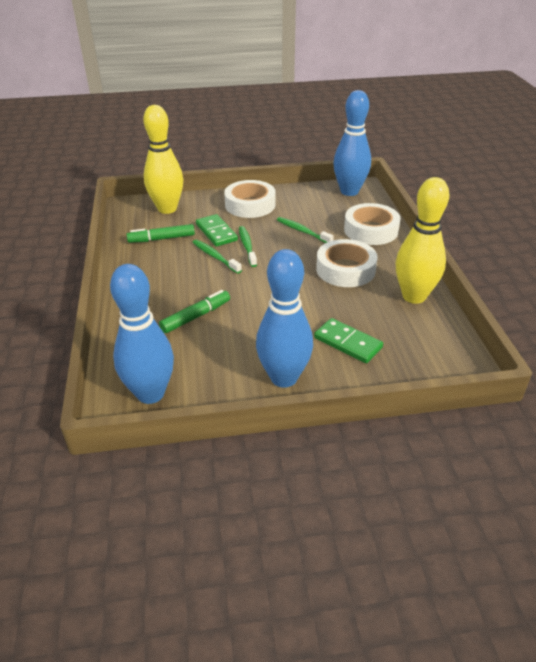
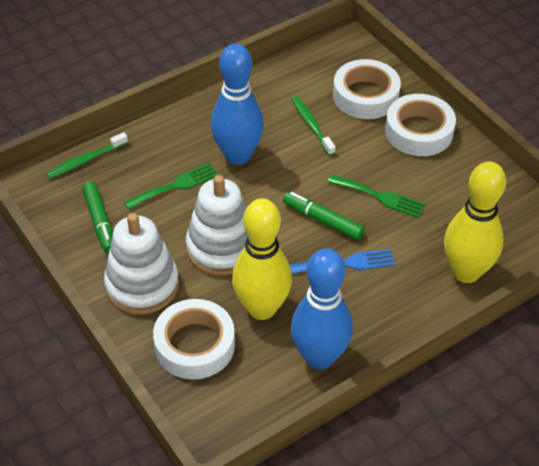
blue bowling pin: 3 -> 2
blue fork: 0 -> 1
green domino: 2 -> 0
green fork: 0 -> 2
green toothbrush: 3 -> 2
white stacking toy: 0 -> 2

